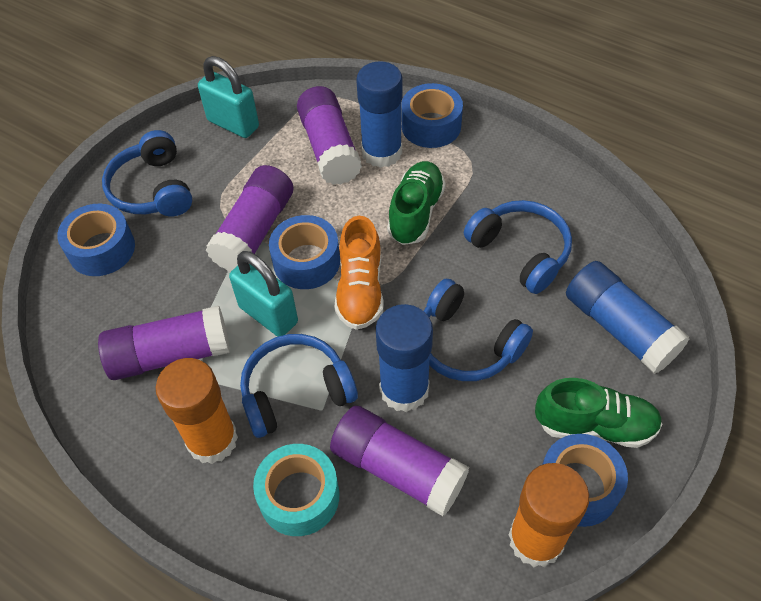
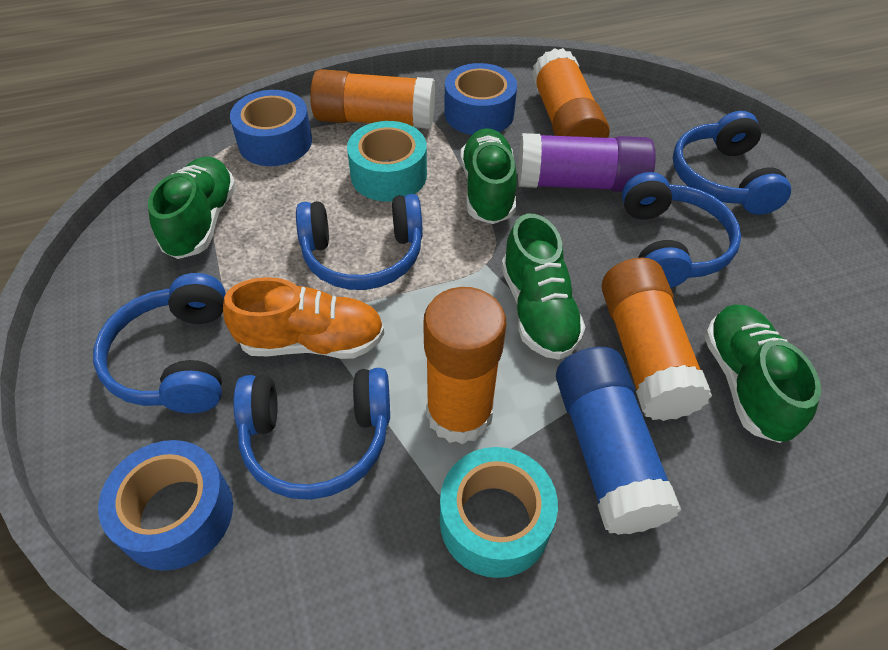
blue glue stick: 3 -> 1
blue headphones: 4 -> 5
blue tape: 4 -> 3
green shoe: 2 -> 4
orange glue stick: 2 -> 4
purple glue stick: 4 -> 1
turquoise padlock: 2 -> 0
turquoise tape: 1 -> 2

